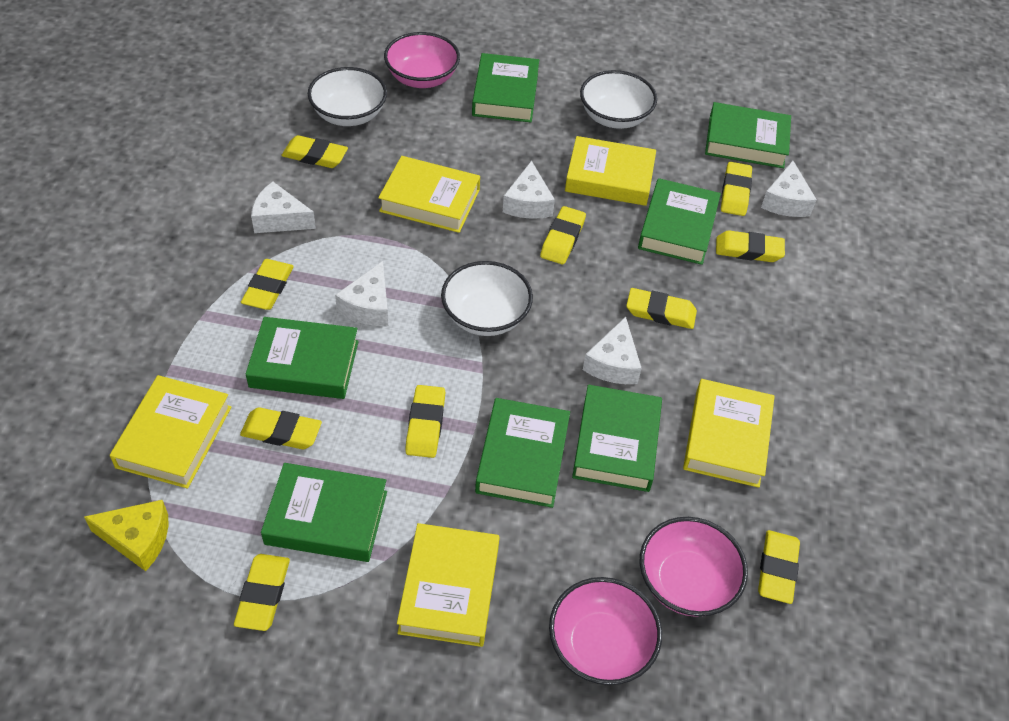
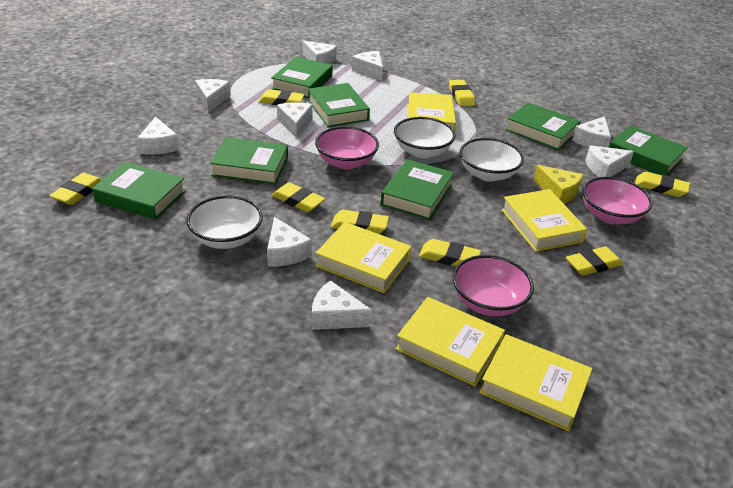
white cheese: 5 -> 9
yellow eraser: 10 -> 8

